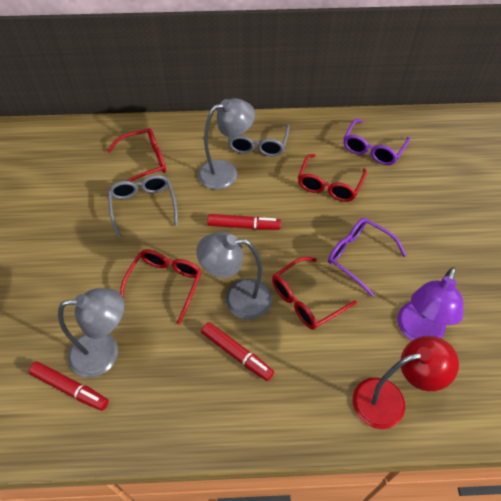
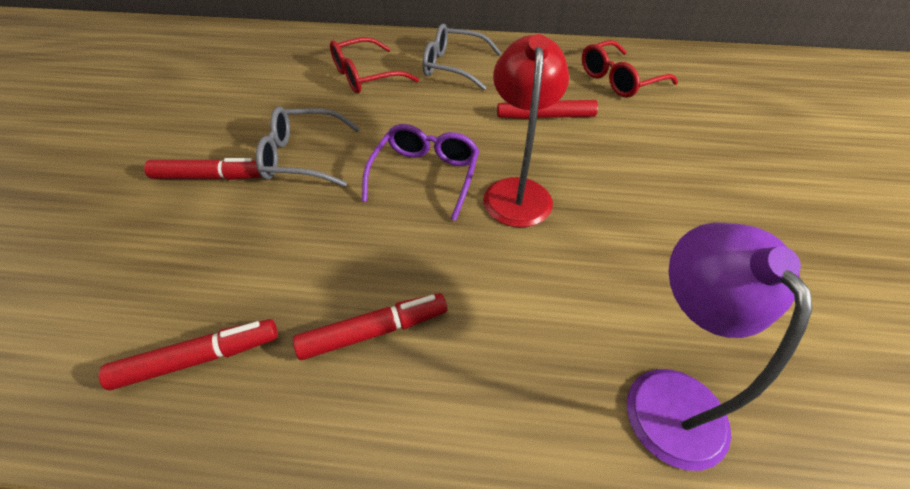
grey lamp: 3 -> 0
purple glasses: 2 -> 1
red glasses: 4 -> 2
red marker: 3 -> 4

